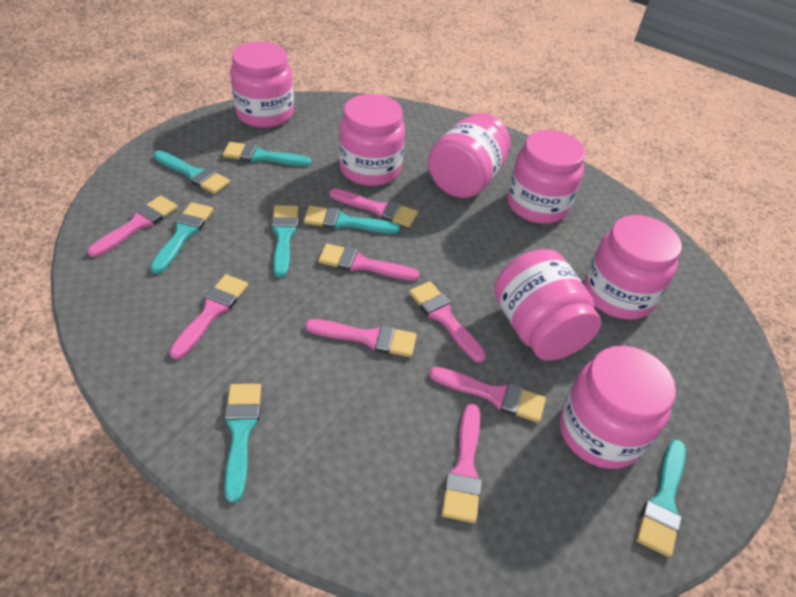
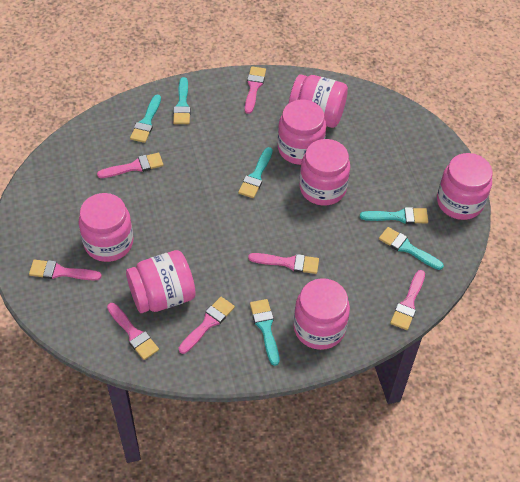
pink brush: 8 -> 7
turquoise brush: 7 -> 6

